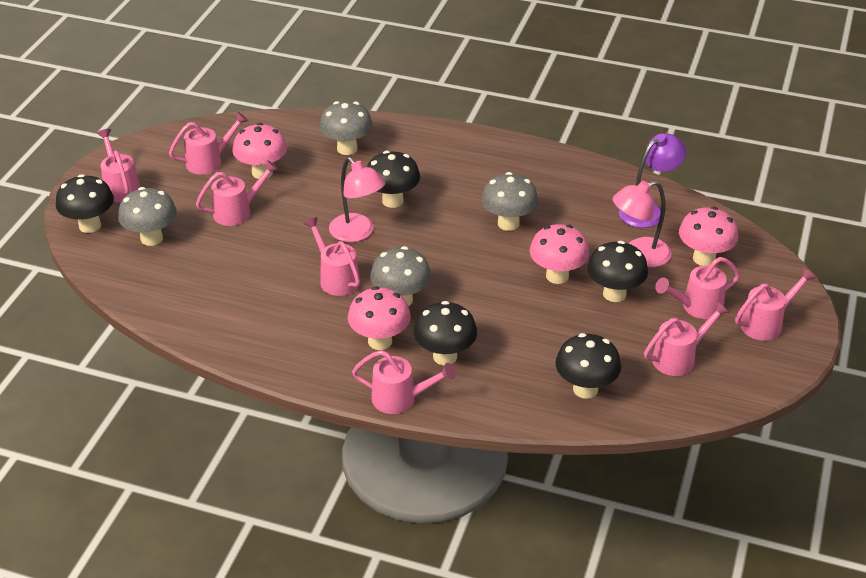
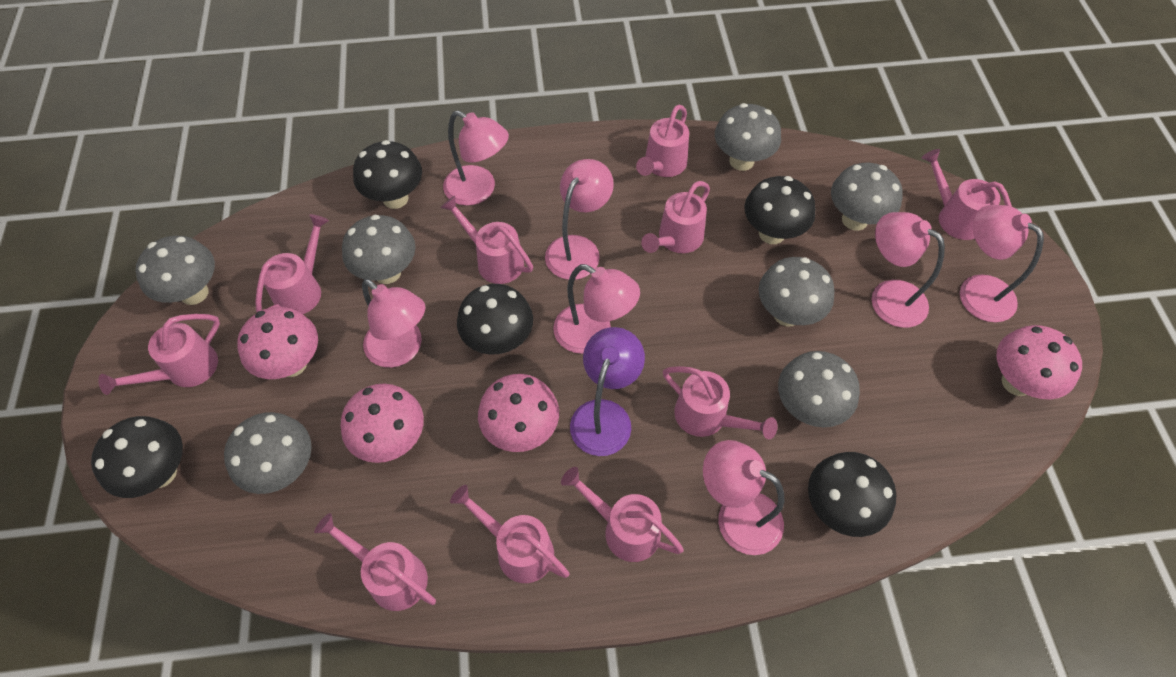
grey mushroom: 4 -> 7
pink lamp: 2 -> 7
pink watering can: 8 -> 10

